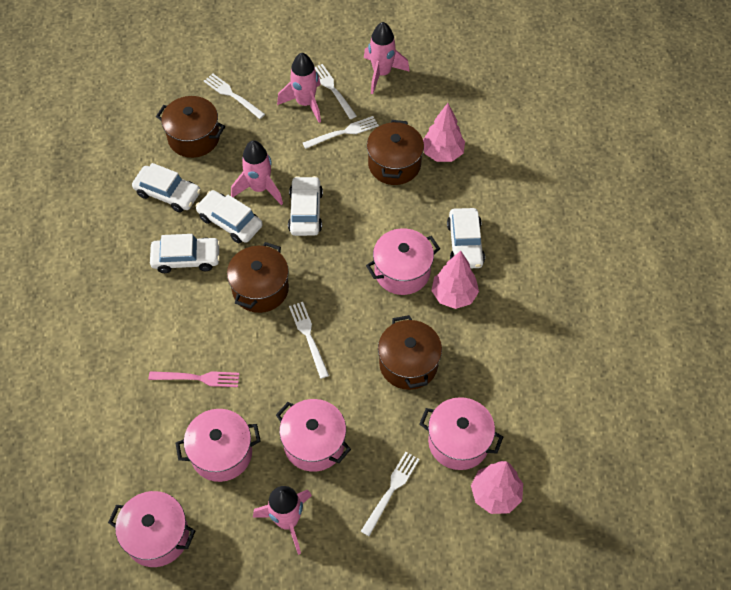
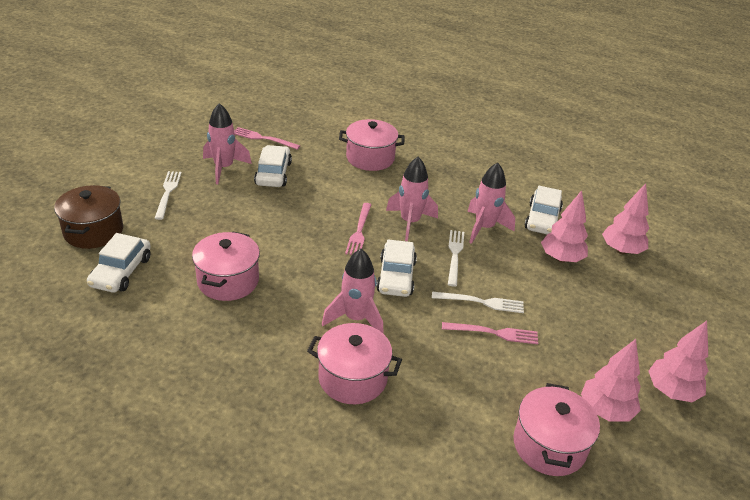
brown pot: 4 -> 1
pink fork: 1 -> 3
pink pot: 5 -> 4
pink tree: 3 -> 4
white car: 5 -> 4
white fork: 5 -> 3

